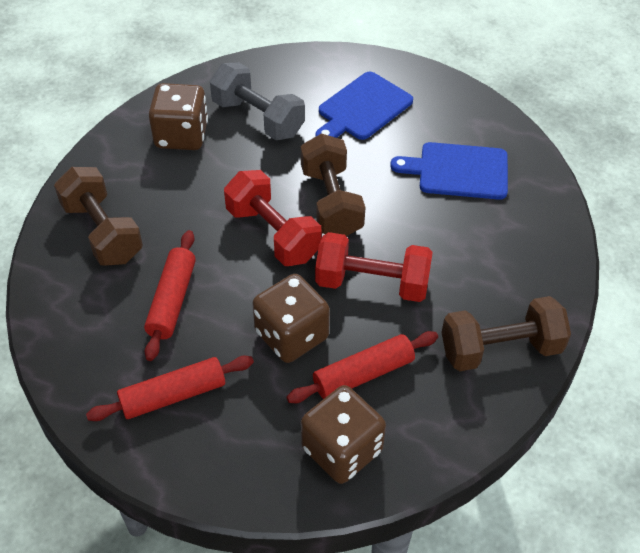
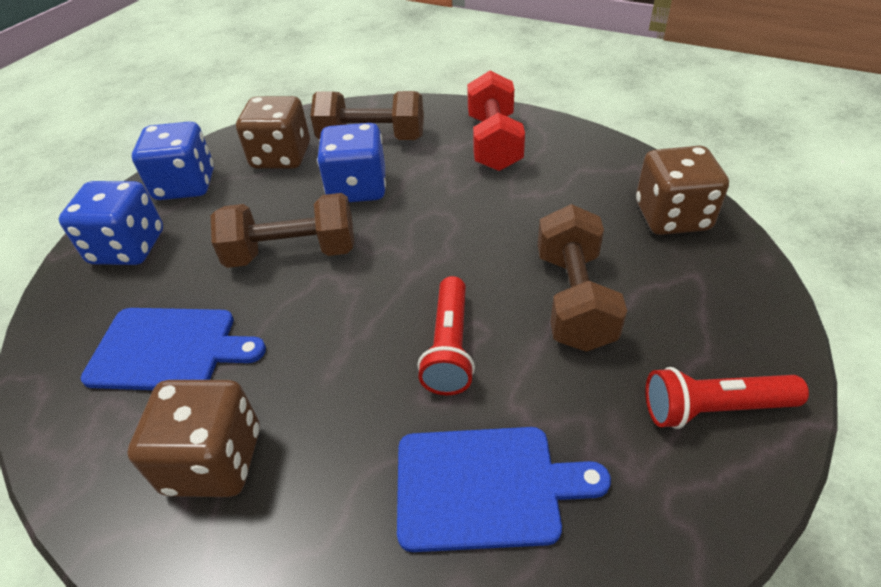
blue dice: 0 -> 3
grey dumbbell: 1 -> 0
red dumbbell: 2 -> 1
red flashlight: 0 -> 2
red rolling pin: 3 -> 0

